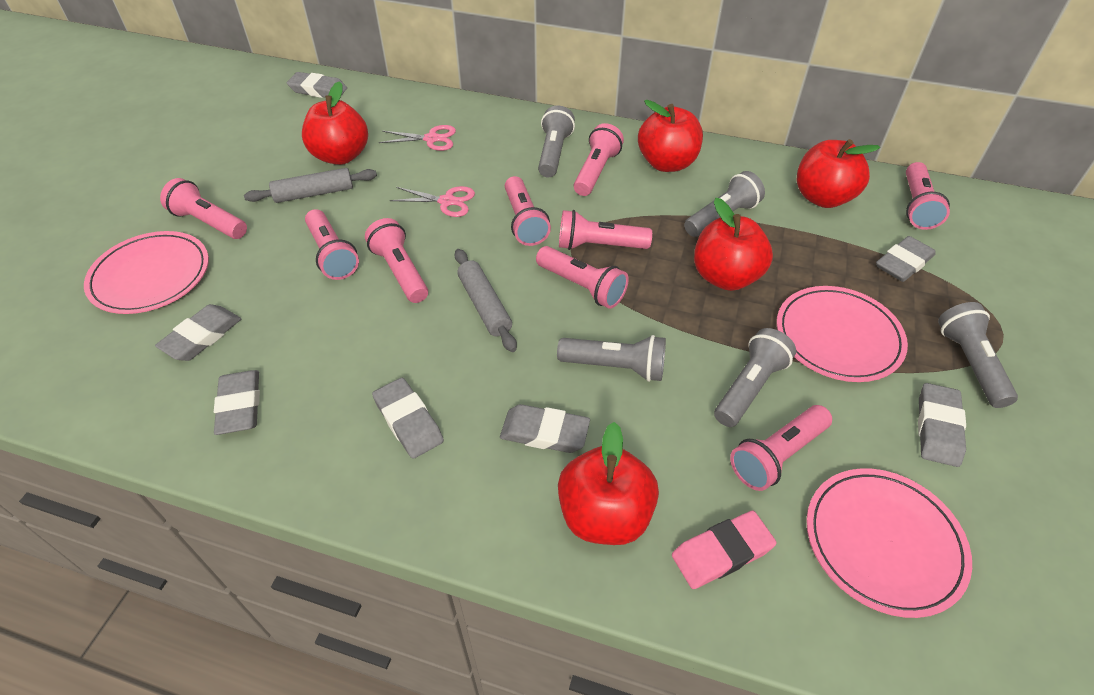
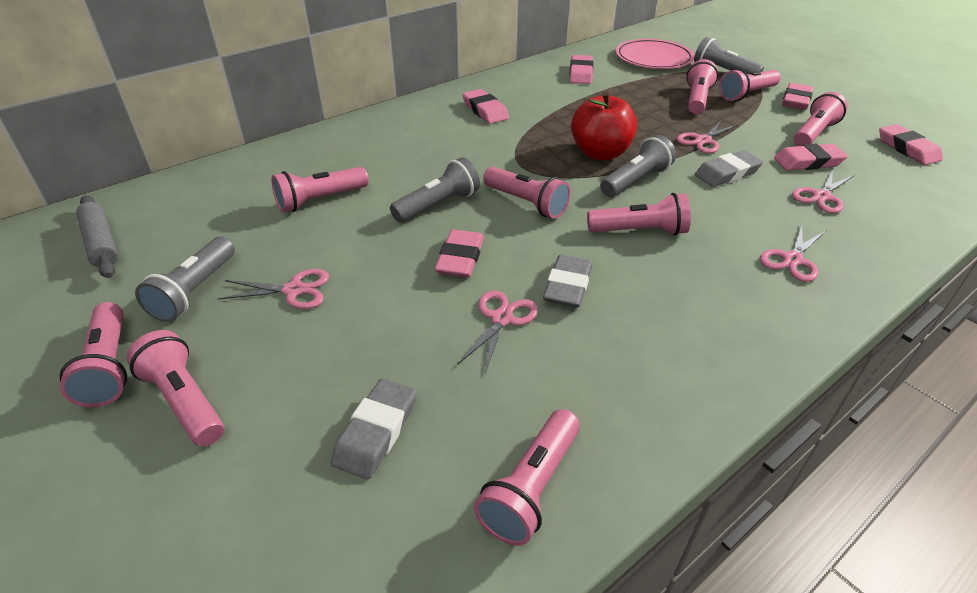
grey eraser: 7 -> 3
grey flashlight: 5 -> 4
grey rolling pin: 2 -> 1
pink eraser: 1 -> 6
pink plate: 3 -> 1
pink scissors: 2 -> 5
red apple: 5 -> 1

